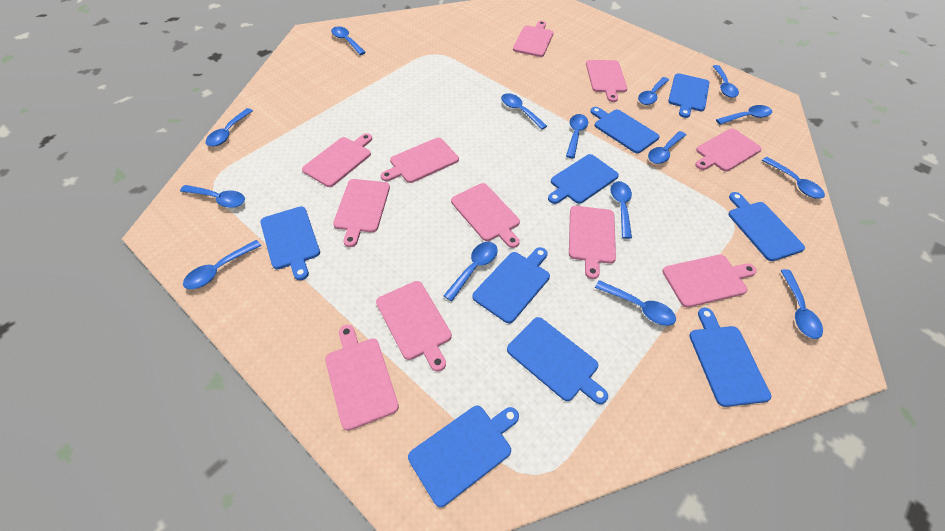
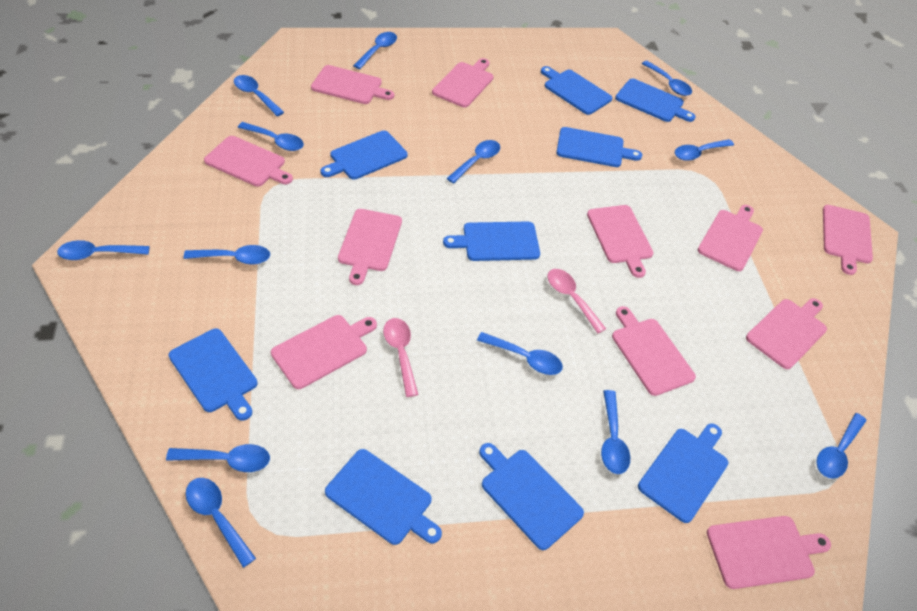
blue spoon: 15 -> 13
pink spoon: 0 -> 2

